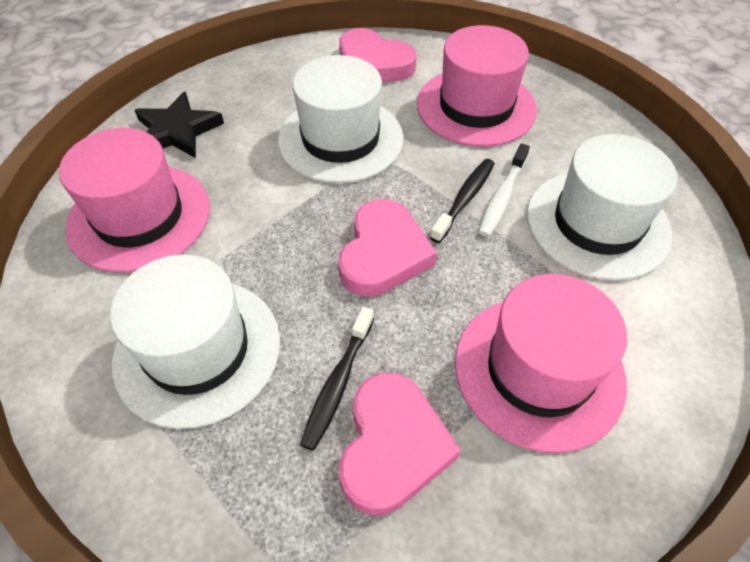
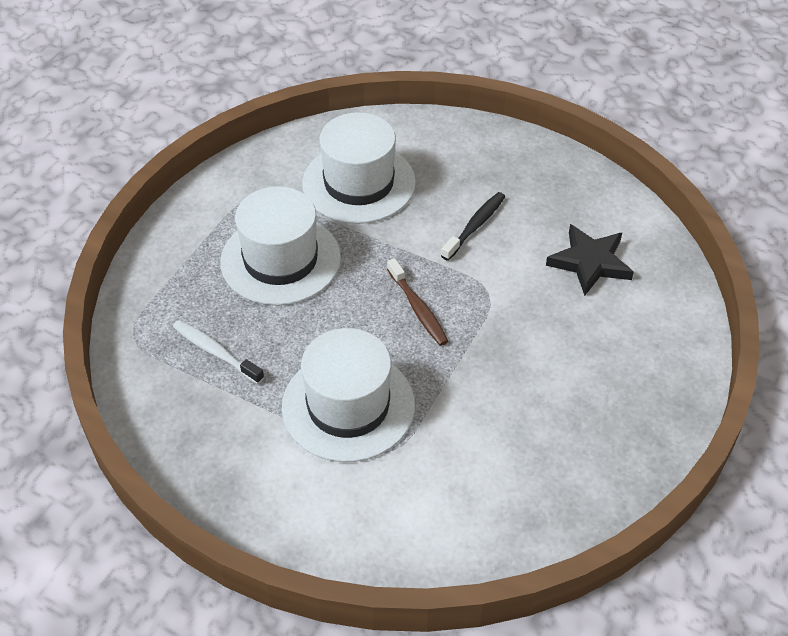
black toothbrush: 2 -> 1
brown toothbrush: 0 -> 1
pink hat: 3 -> 0
pink heart: 3 -> 0

